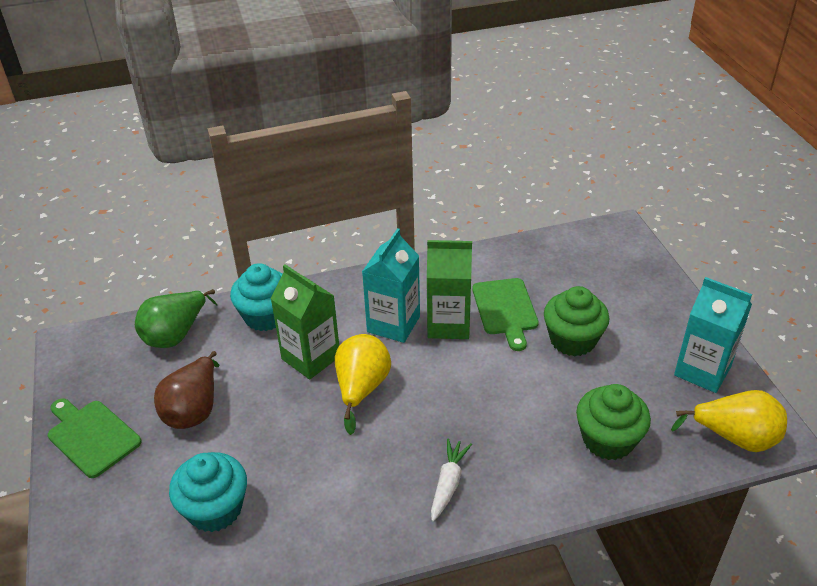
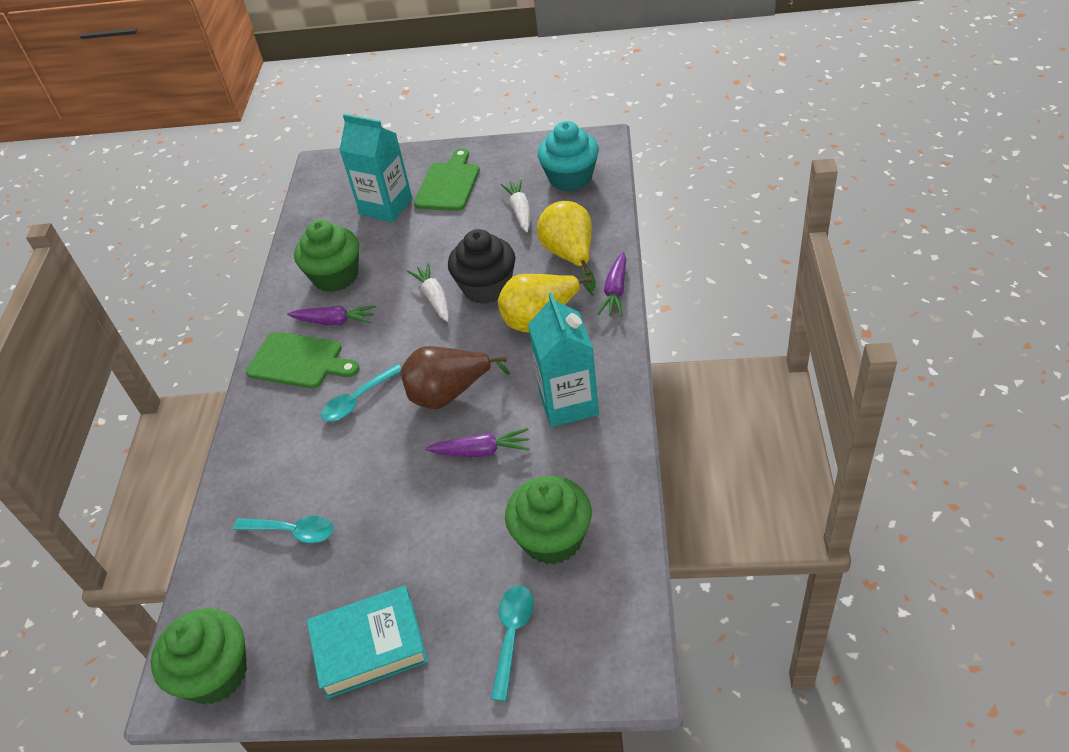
black cupcake: 0 -> 1
green carton: 2 -> 0
green cupcake: 2 -> 3
green pear: 1 -> 0
purple carrot: 0 -> 3
turquoise book: 0 -> 1
turquoise cupcake: 2 -> 1
turquoise spoon: 0 -> 3
white carrot: 1 -> 2

